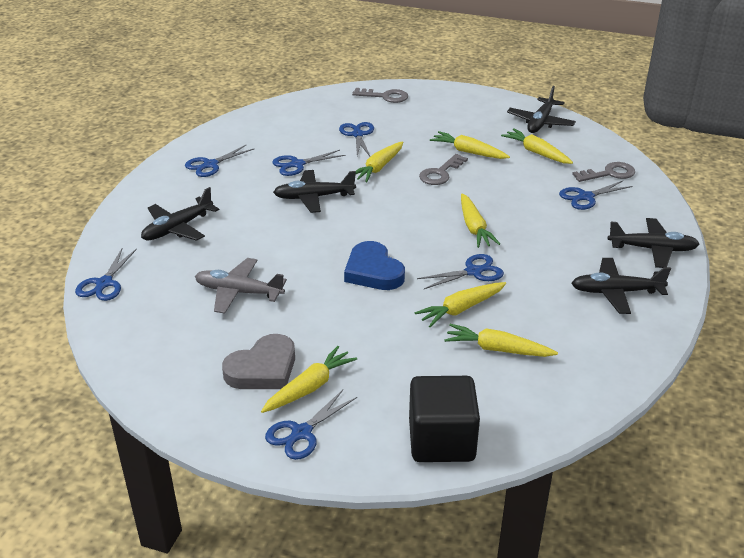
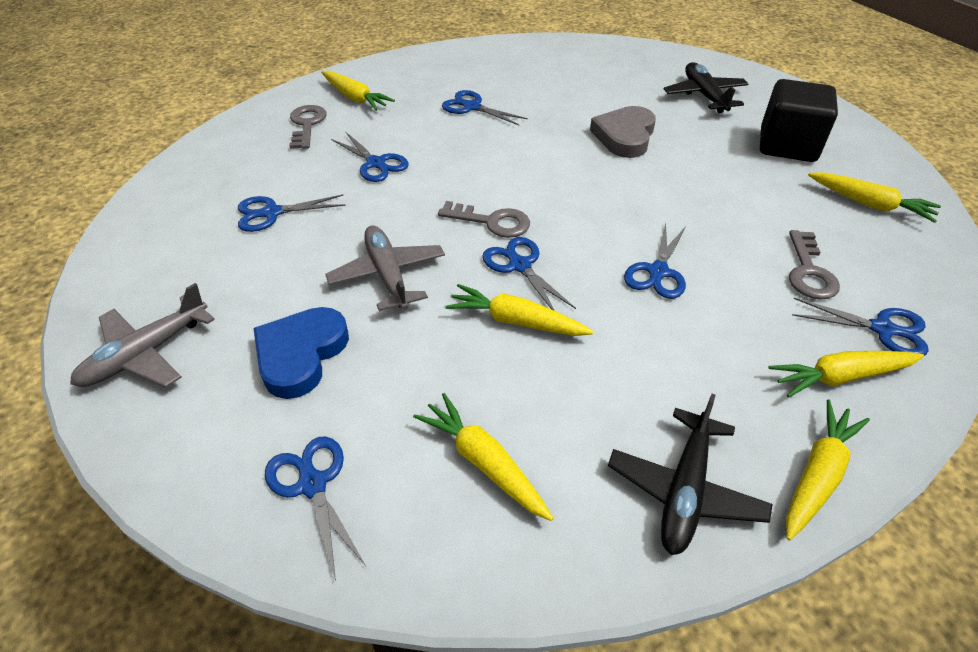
black plane: 5 -> 2
grey plane: 1 -> 2
yellow carrot: 7 -> 6

